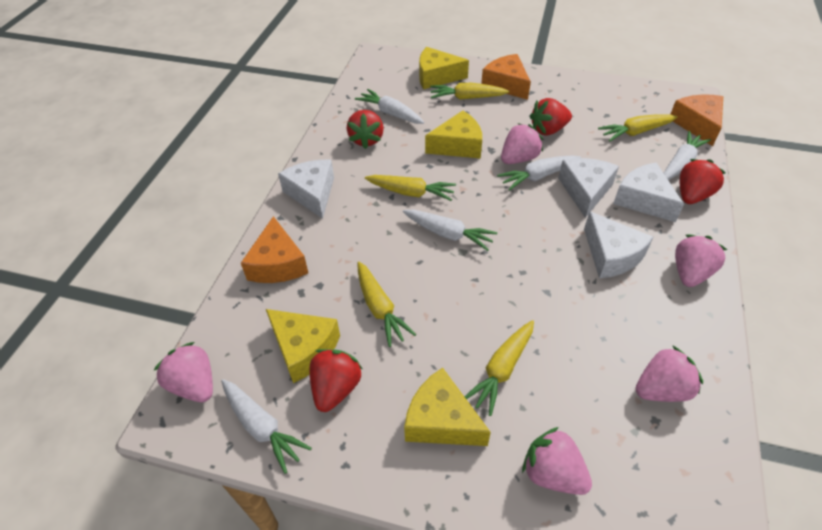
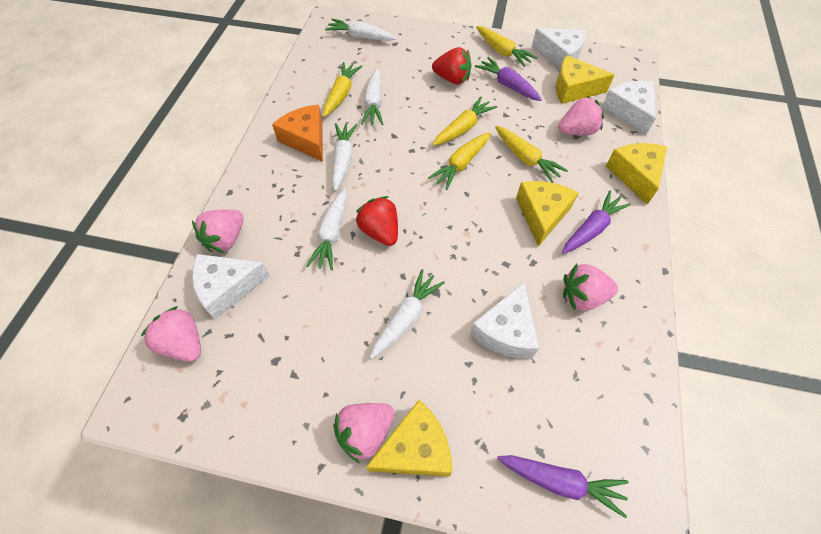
orange cheese: 3 -> 1
purple carrot: 0 -> 3
red strawberry: 4 -> 2

